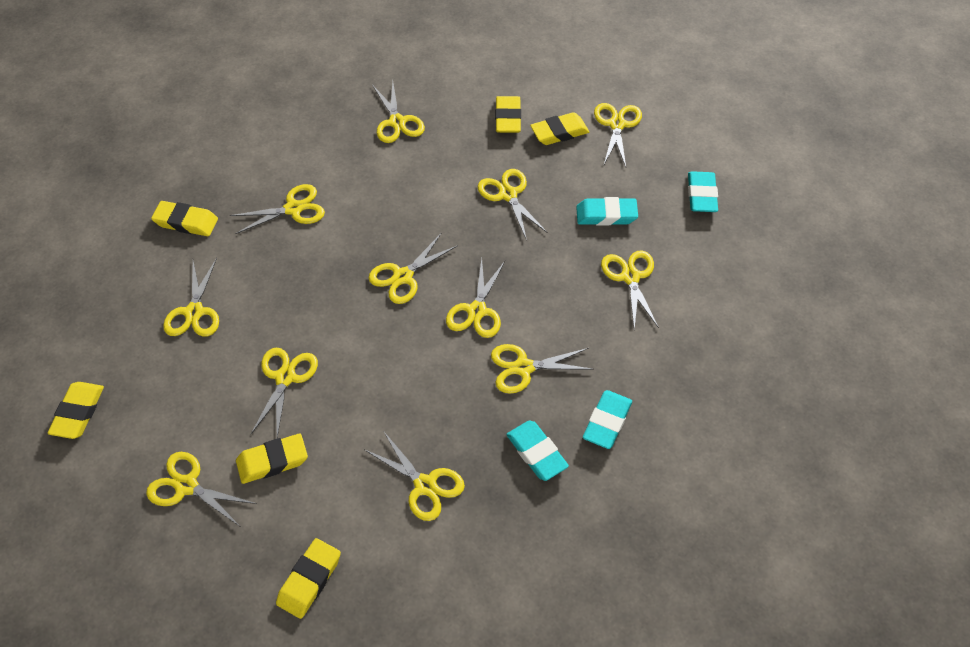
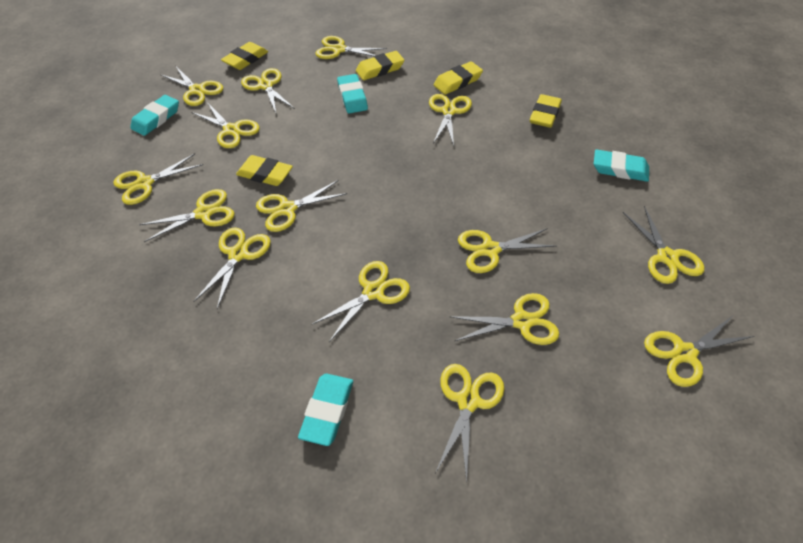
yellow eraser: 6 -> 5
yellow scissors: 12 -> 15

